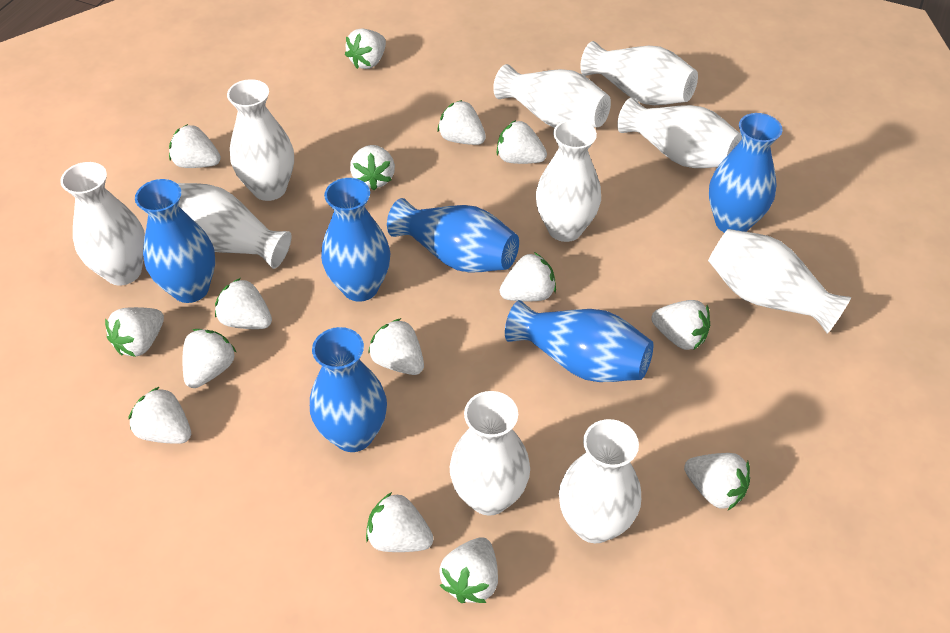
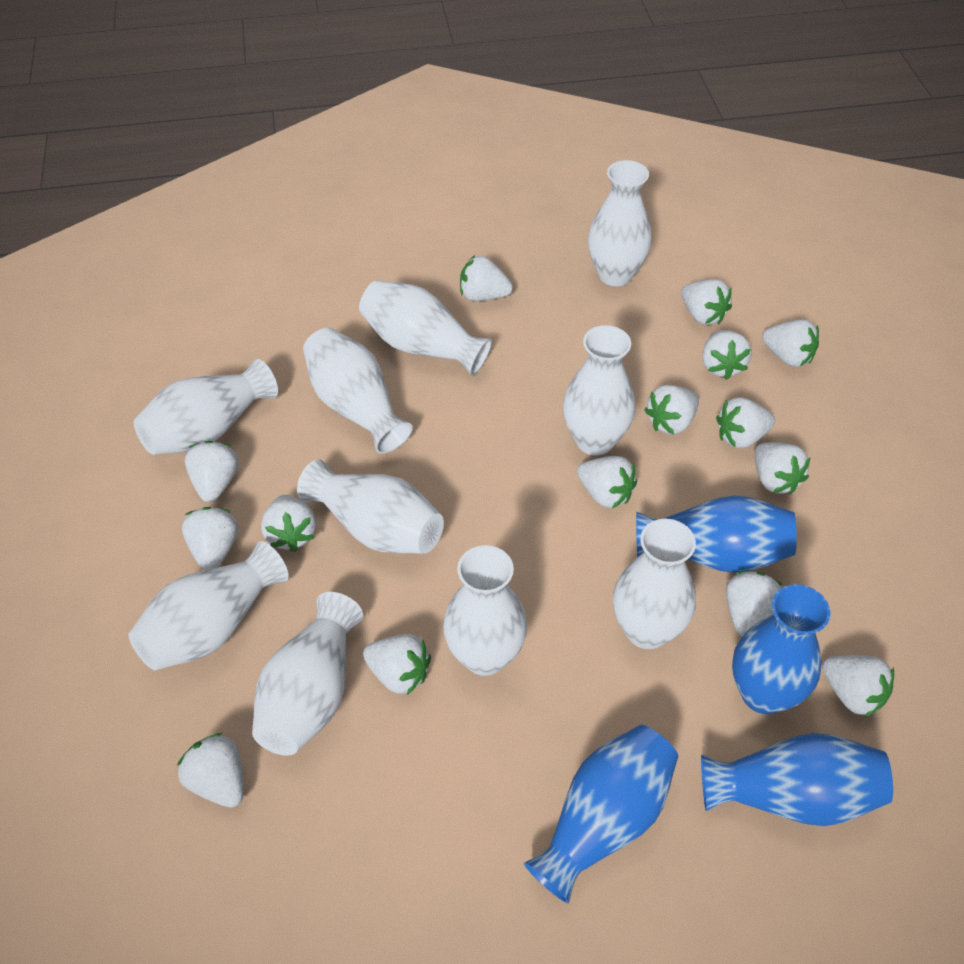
blue vase: 6 -> 4

